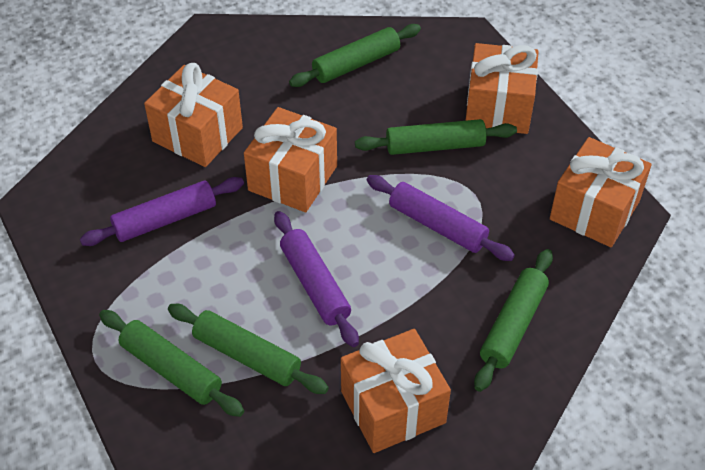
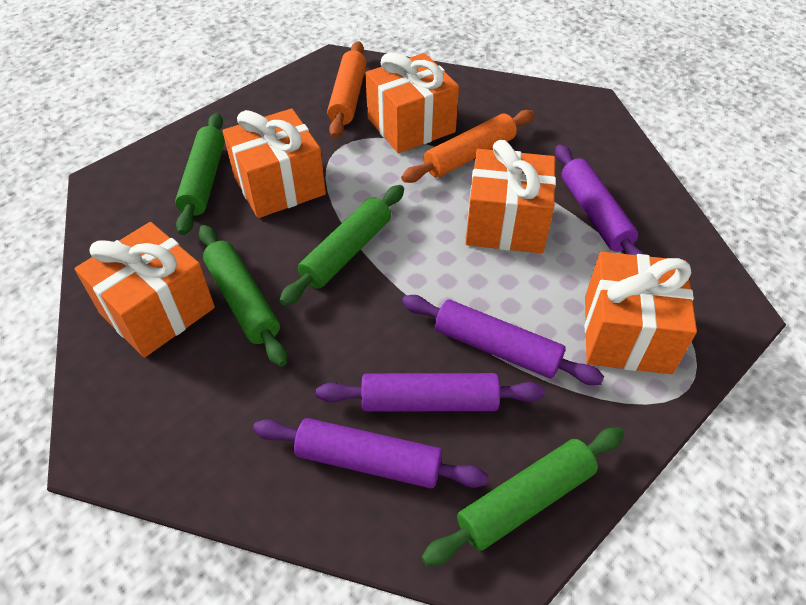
green rolling pin: 5 -> 4
orange rolling pin: 0 -> 2
purple rolling pin: 3 -> 4

